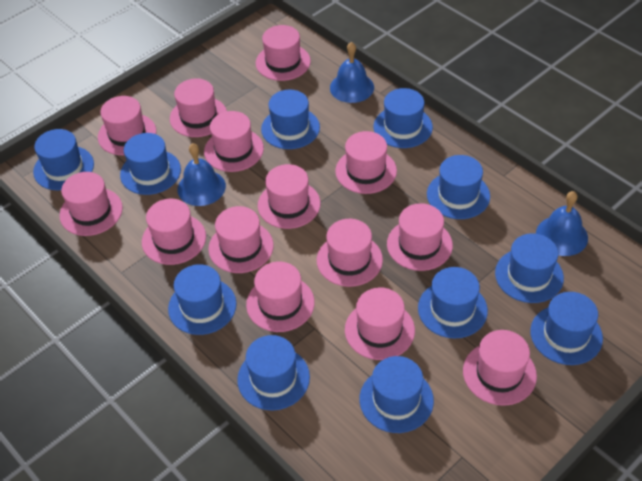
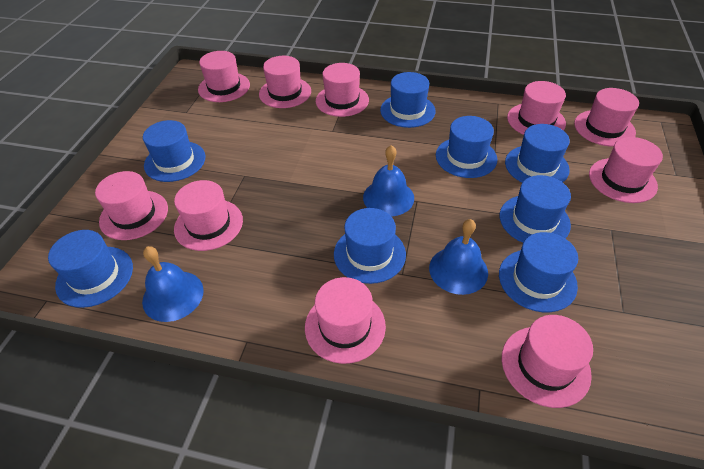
blue hat: 11 -> 8
pink hat: 14 -> 10

